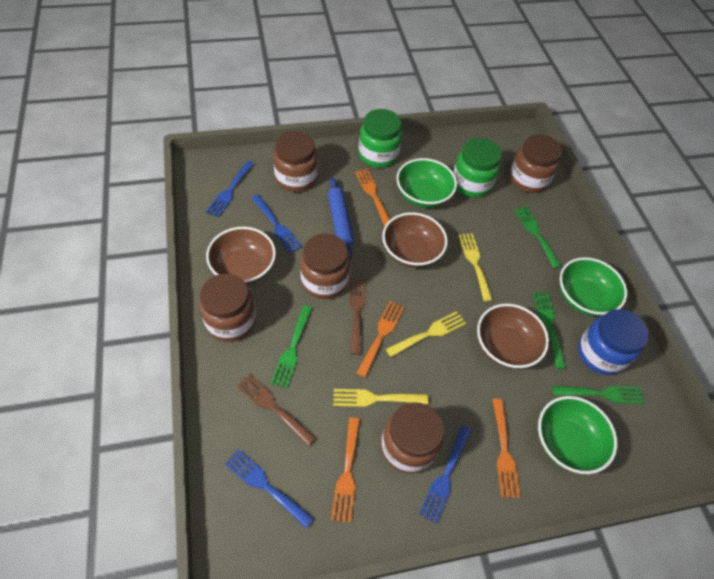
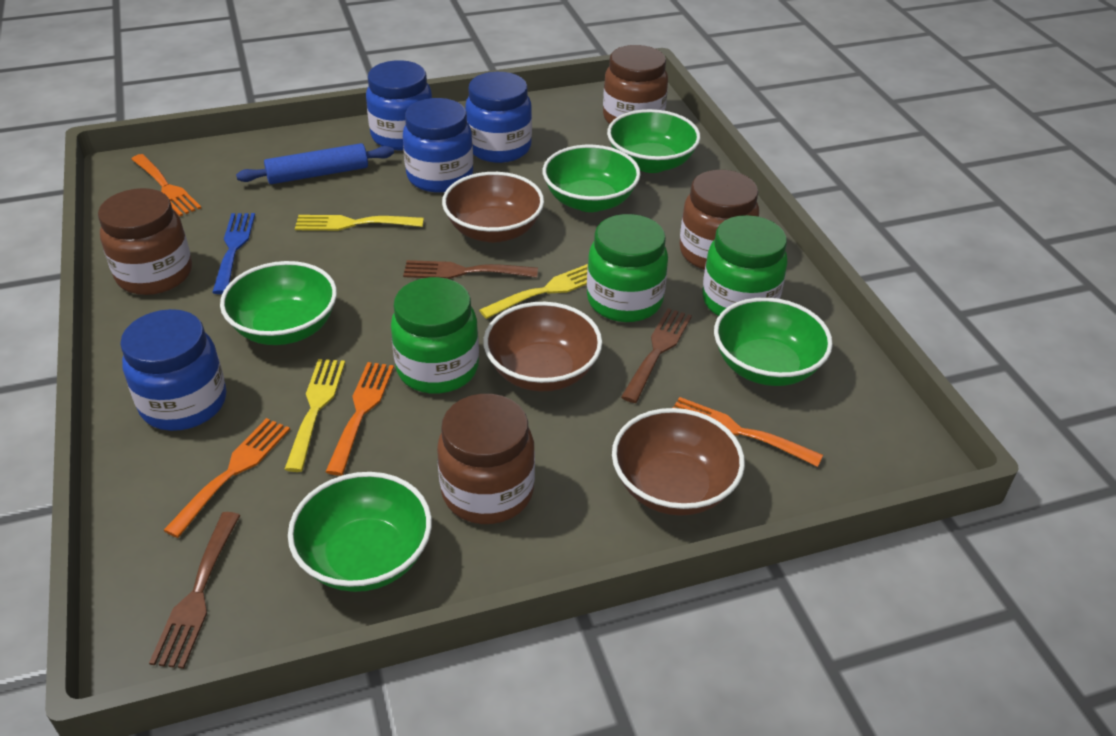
blue fork: 4 -> 1
blue jar: 1 -> 4
brown fork: 2 -> 3
brown jar: 5 -> 4
green bowl: 3 -> 5
green fork: 4 -> 0
green jar: 2 -> 3

